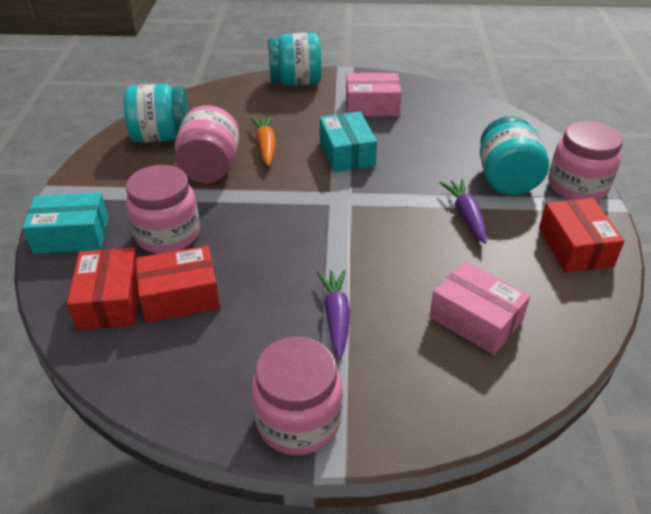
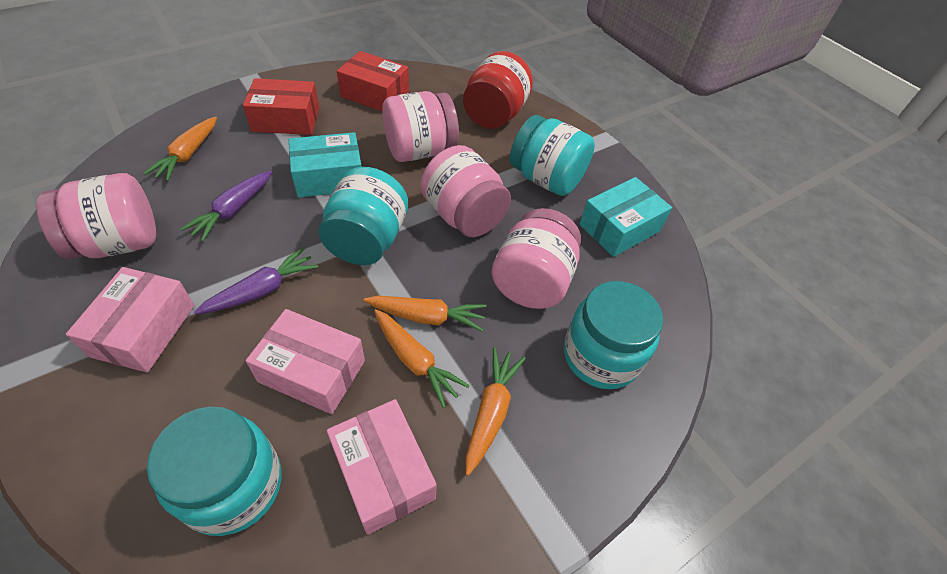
orange carrot: 1 -> 4
pink box: 2 -> 3
red box: 3 -> 2
red jar: 0 -> 1
turquoise jar: 3 -> 4

